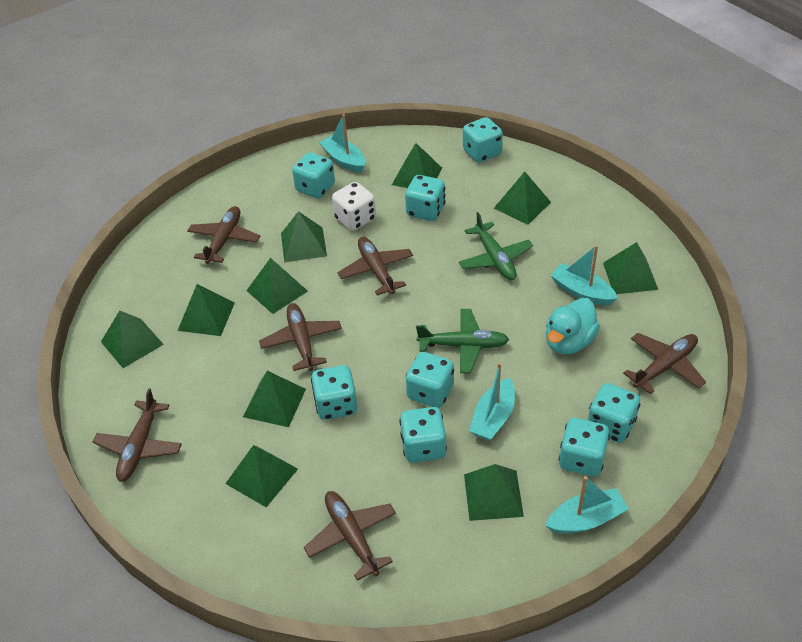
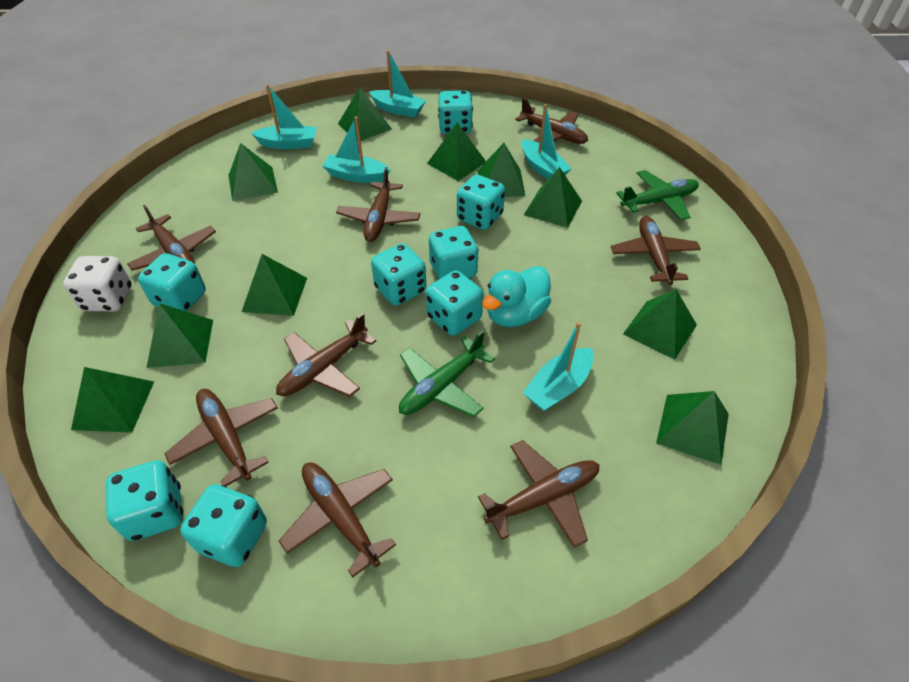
brown plane: 6 -> 8
turquoise boat: 4 -> 5

